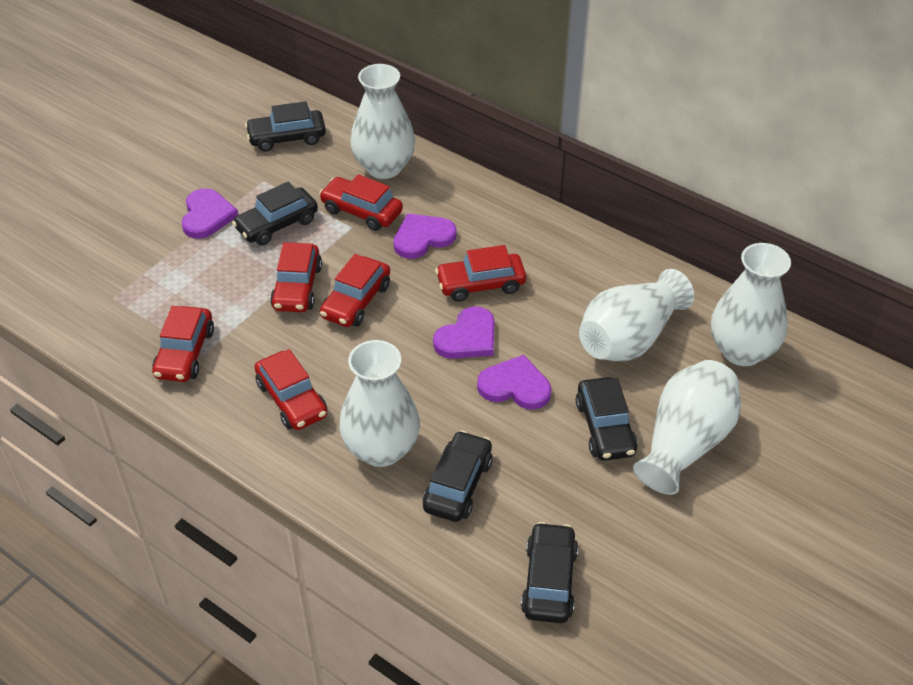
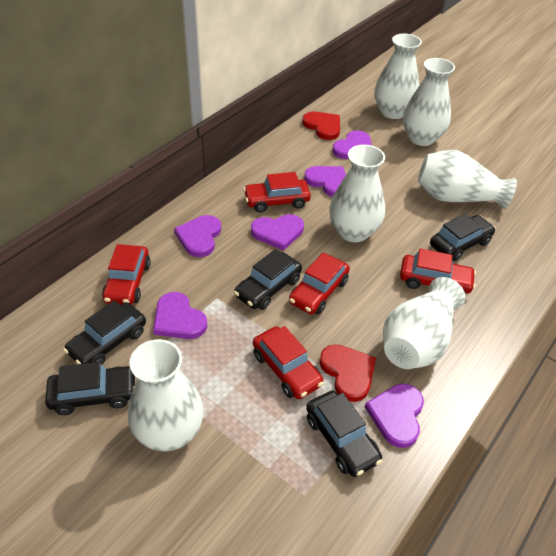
purple heart: 4 -> 6
red car: 6 -> 5
red heart: 0 -> 2
white vase: 5 -> 6

